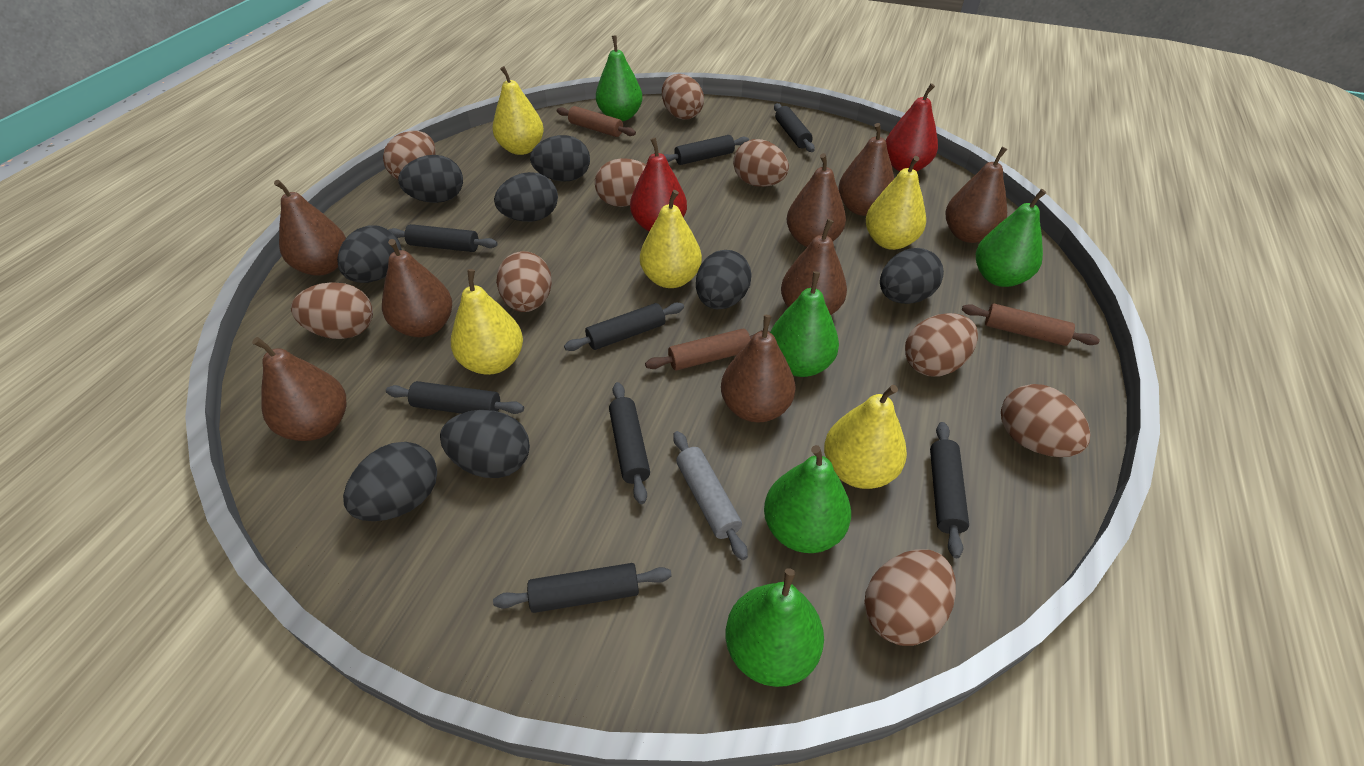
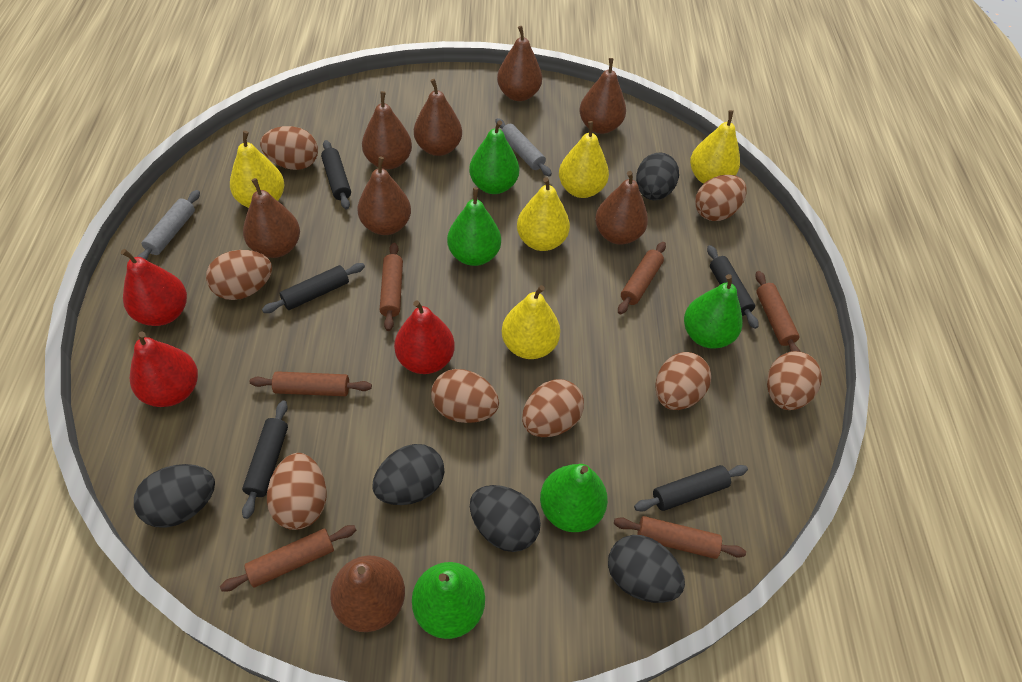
black egg: 8 -> 5
black rolling pin: 8 -> 5
brown egg: 9 -> 8
brown rolling pin: 3 -> 6
grey rolling pin: 1 -> 2
red pear: 2 -> 3

